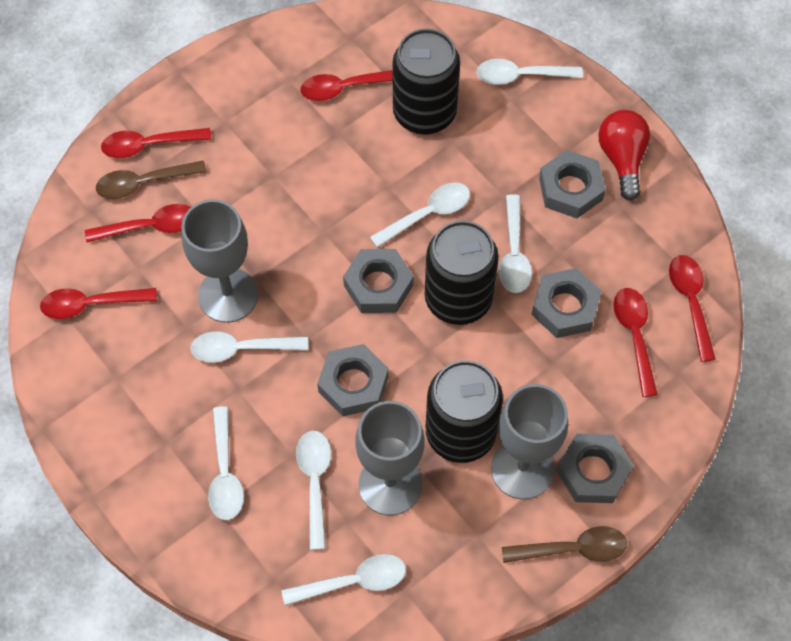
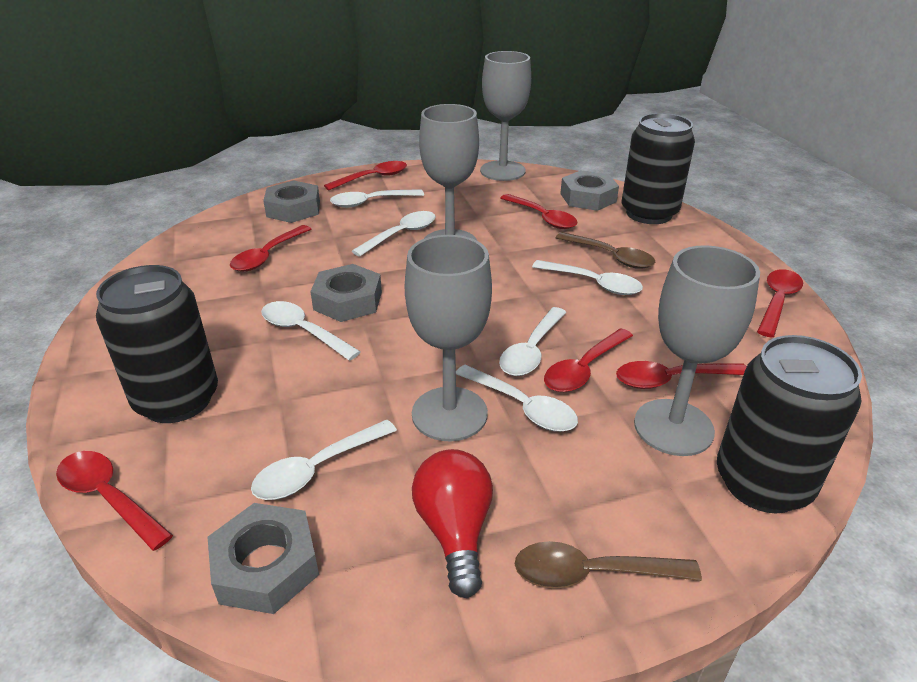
grey goblet: 3 -> 4
grey nut: 5 -> 4
red spoon: 6 -> 7

